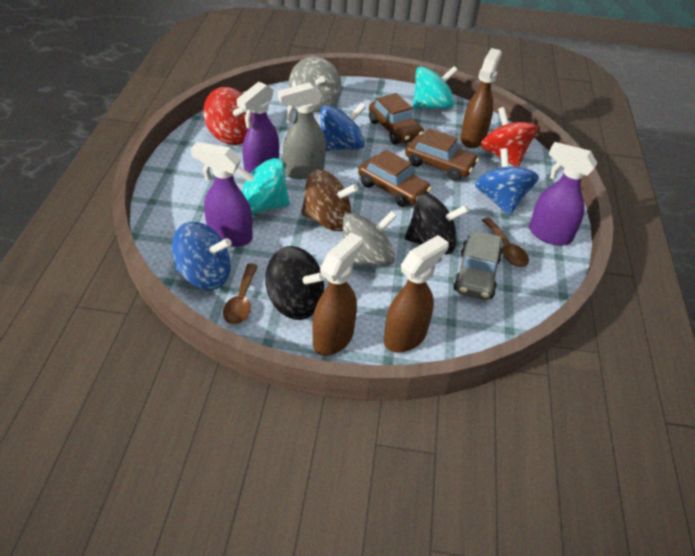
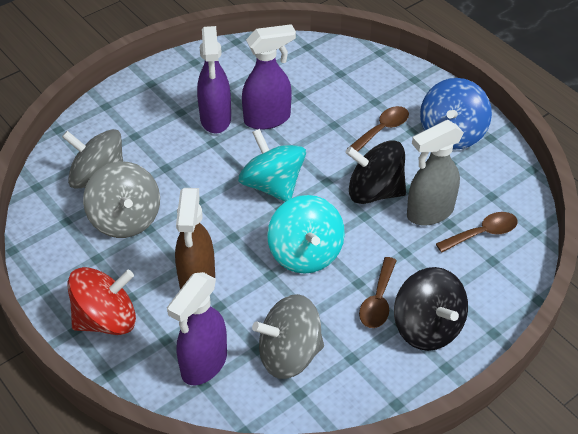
blue spinning top: 3 -> 1
brown car: 3 -> 0
brown spinning top: 1 -> 0
brown spoon: 2 -> 3
brown spray bottle: 3 -> 1
grey car: 1 -> 0
grey spinning top: 2 -> 3
red spinning top: 2 -> 1

